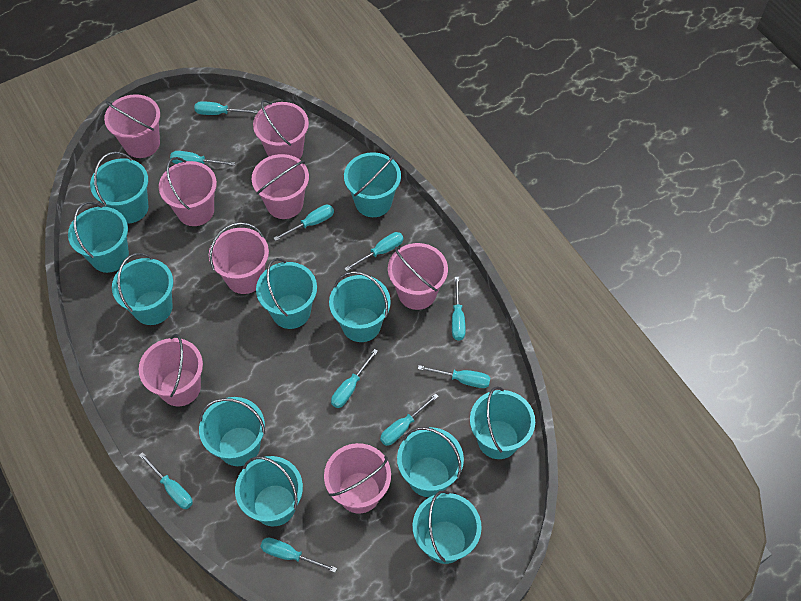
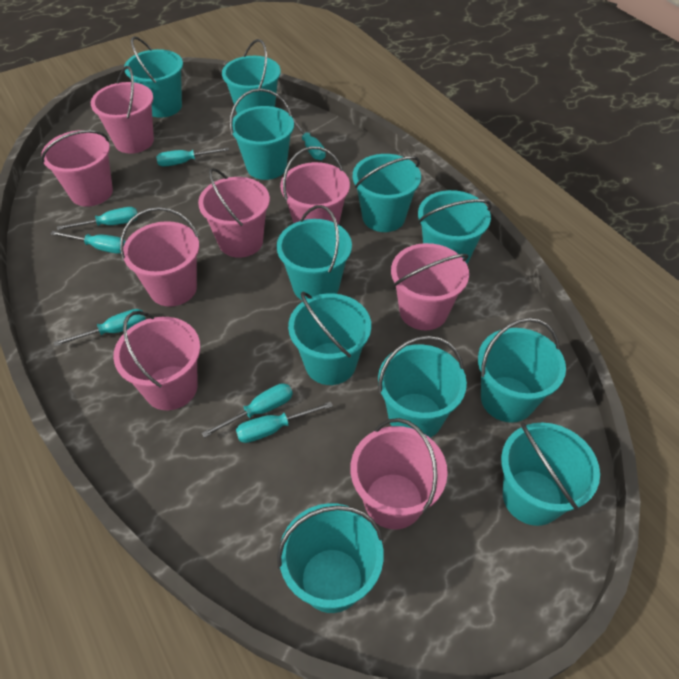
turquoise screwdriver: 10 -> 7

